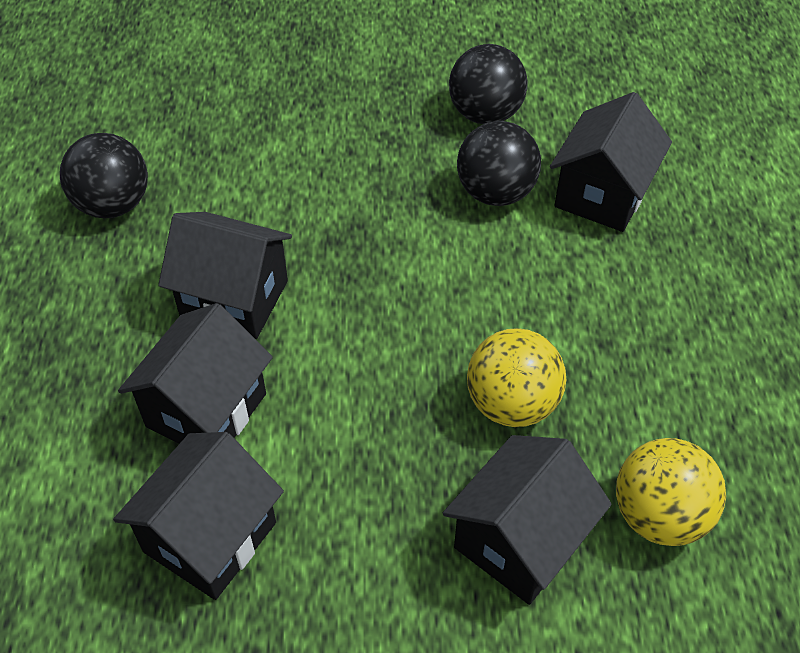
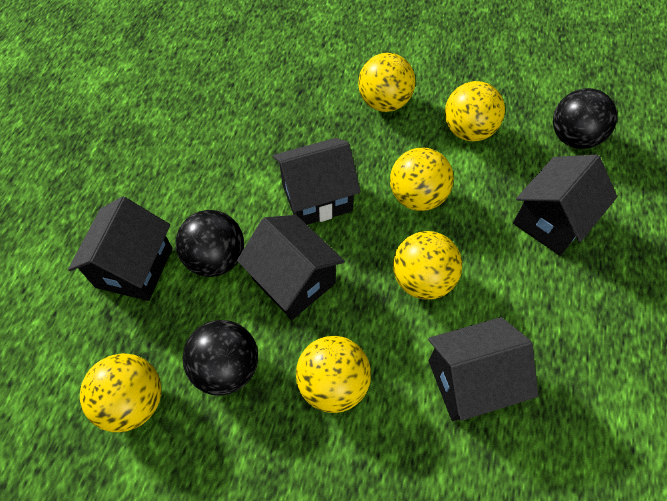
yellow ball: 2 -> 6

